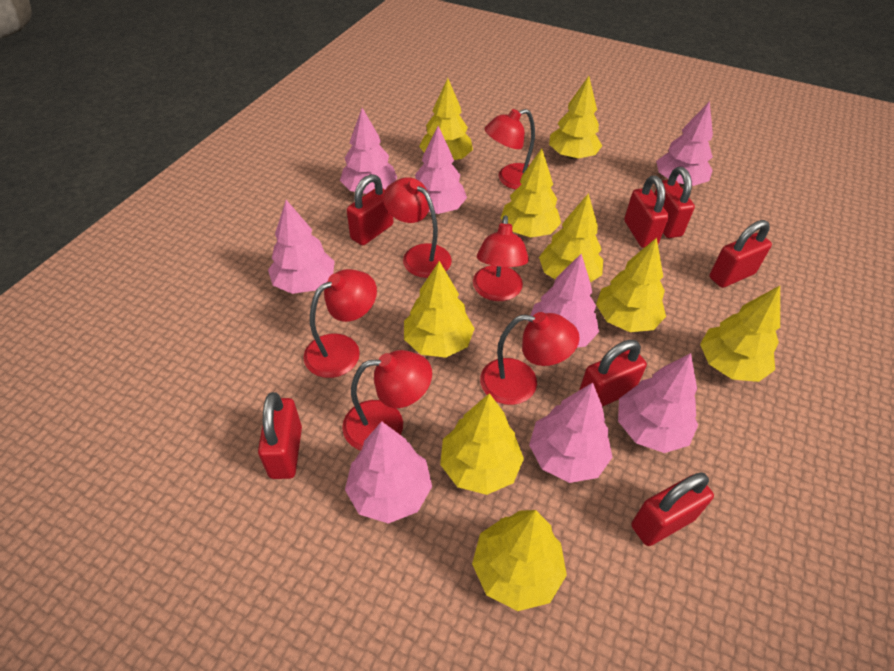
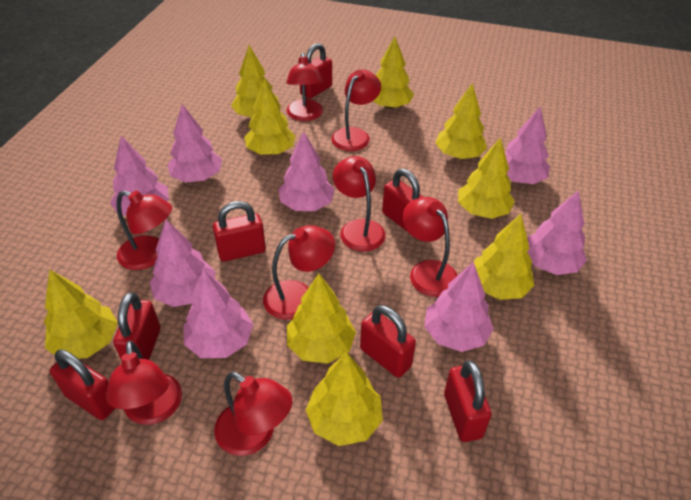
red lamp: 6 -> 8

